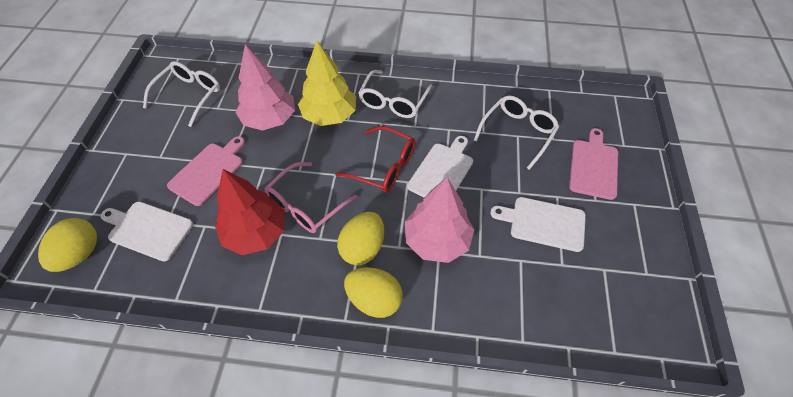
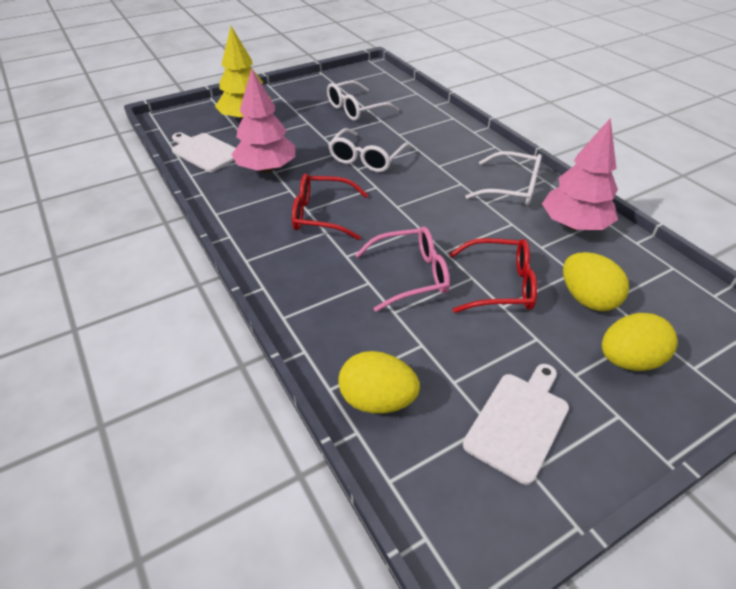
pink cutting board: 2 -> 0
red glasses: 1 -> 2
red tree: 1 -> 0
white cutting board: 3 -> 2

